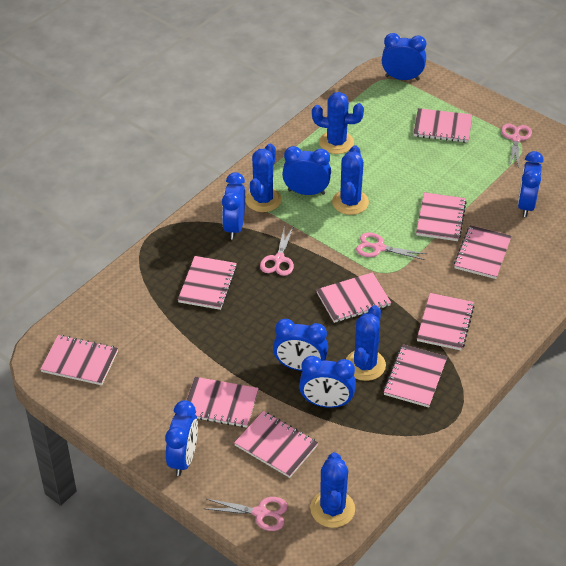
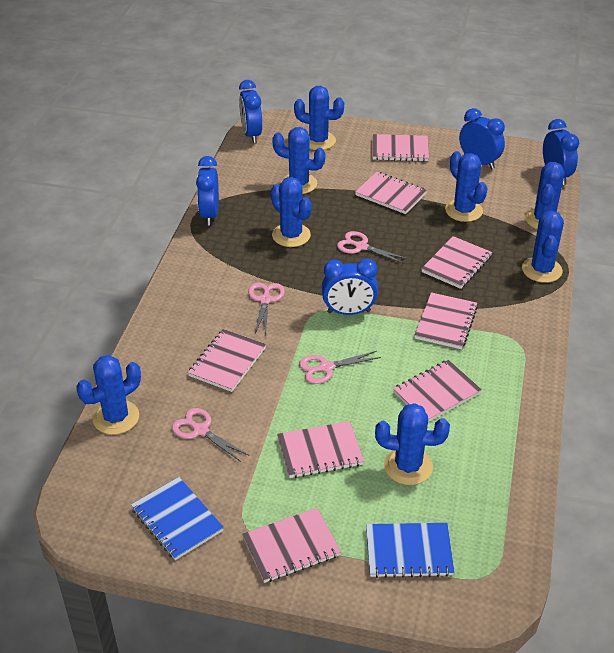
blue cactus: 5 -> 8
blue clock: 7 -> 5
blue notebook: 0 -> 2
pink notebook: 10 -> 8

